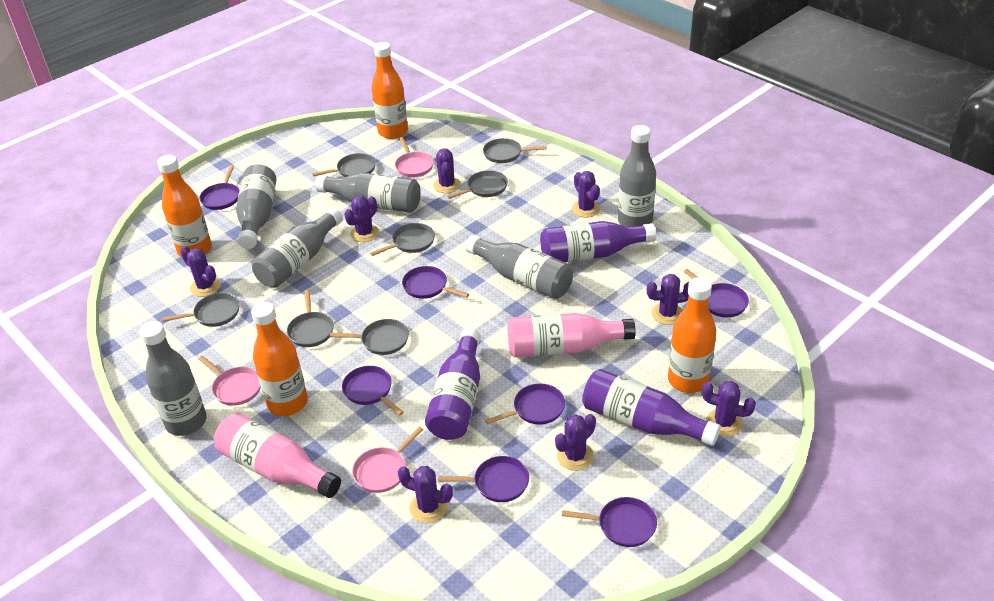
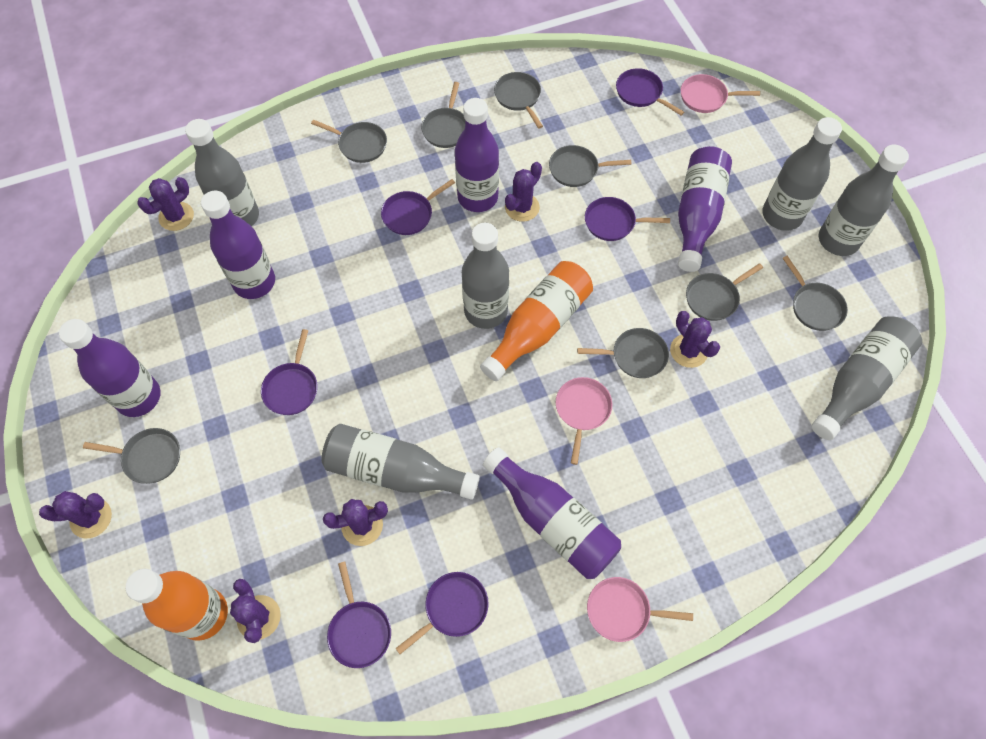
grey pan: 7 -> 8
orange bottle: 4 -> 2
pink bottle: 2 -> 0
purple bottle: 3 -> 5
purple cactus: 8 -> 6
purple pan: 7 -> 6

